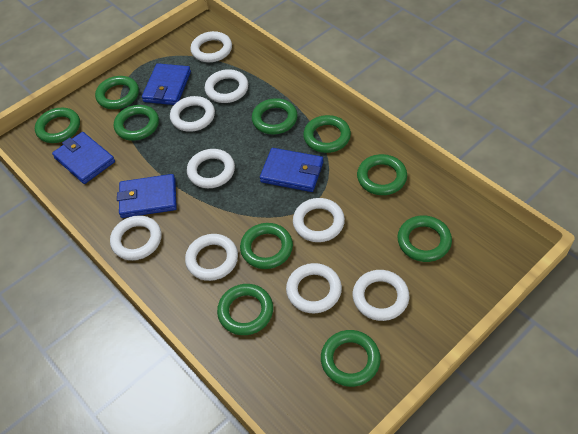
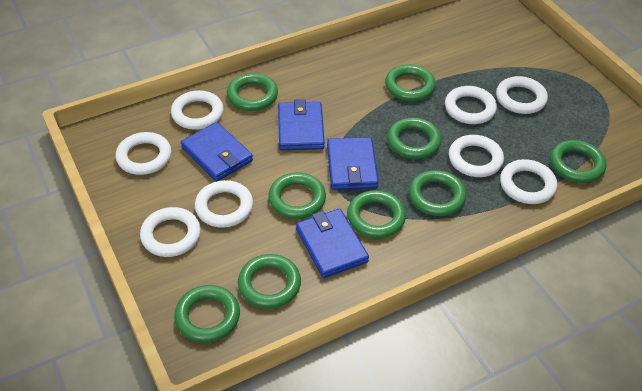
green ring: 10 -> 9
white ring: 9 -> 8

